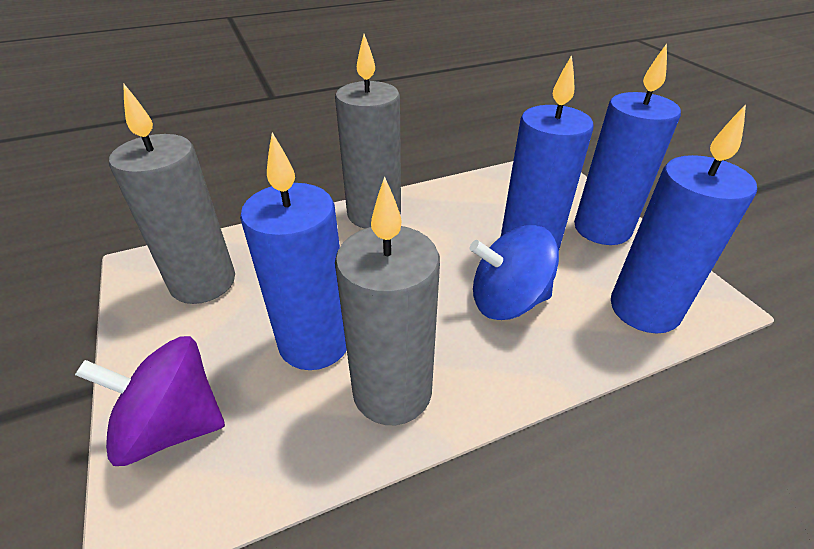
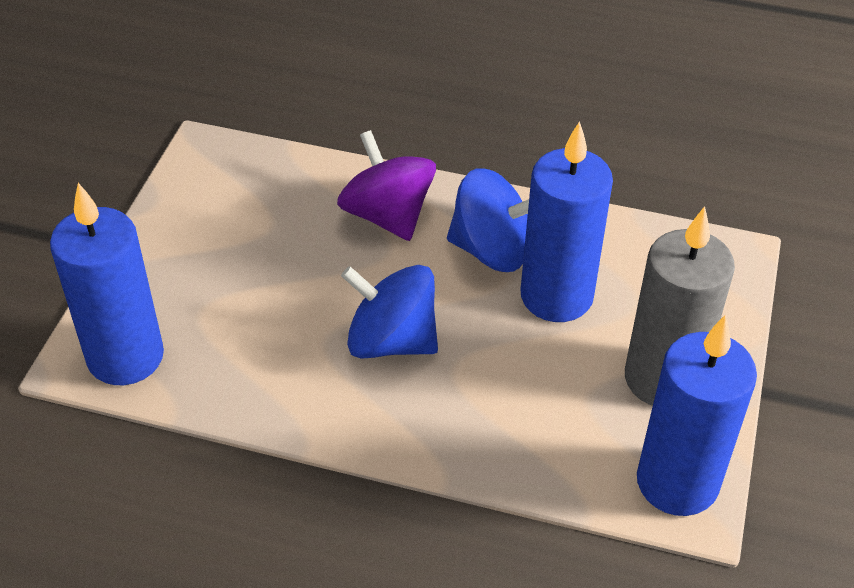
blue candle: 4 -> 3
blue spinning top: 1 -> 2
grey candle: 3 -> 1

